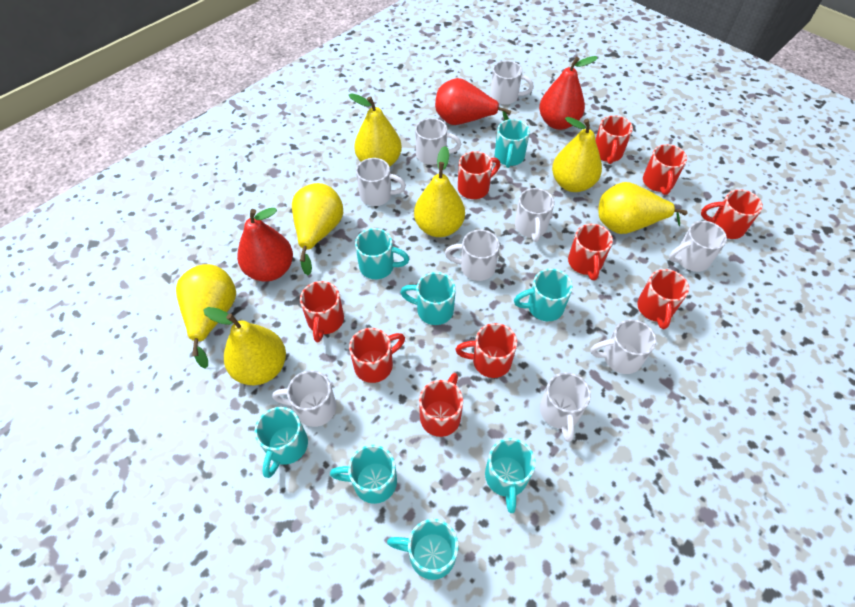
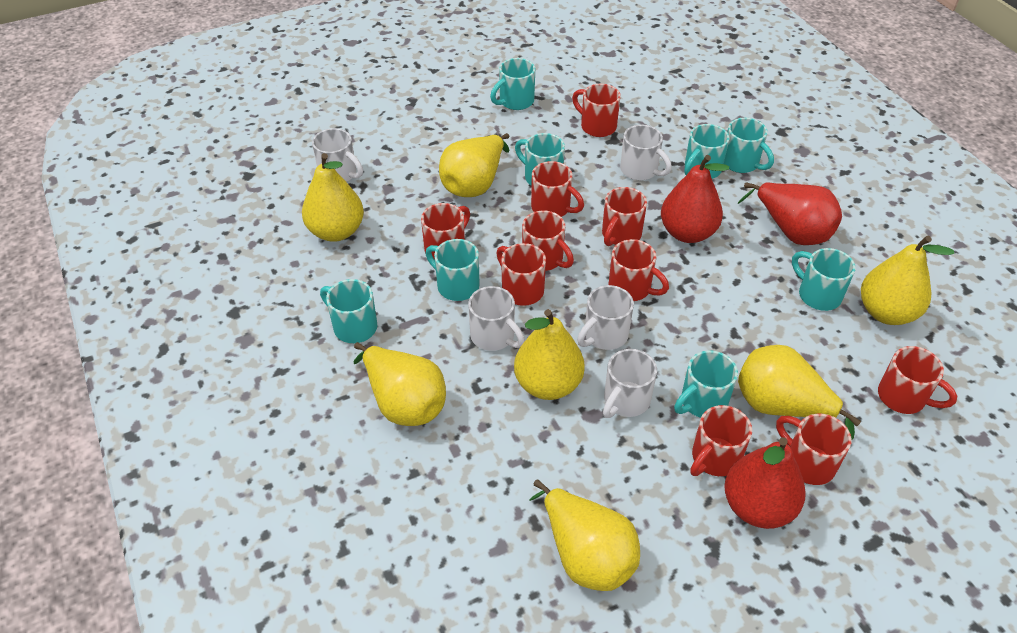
white mug: 9 -> 5

